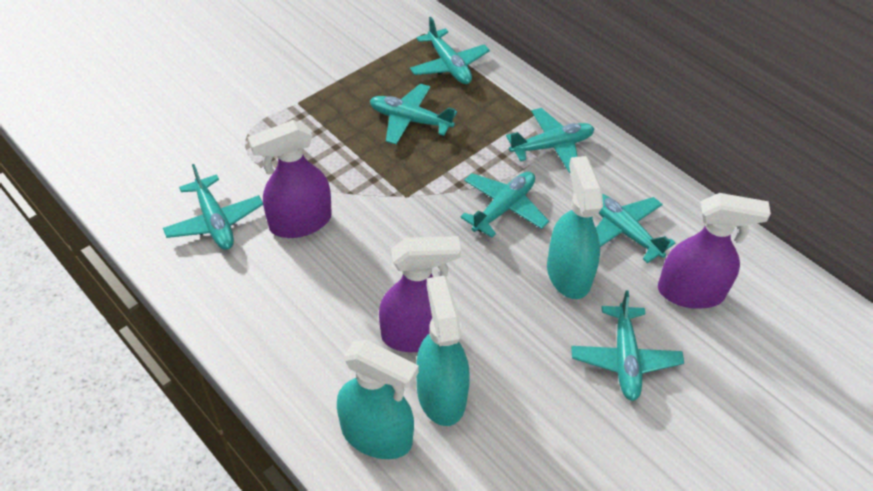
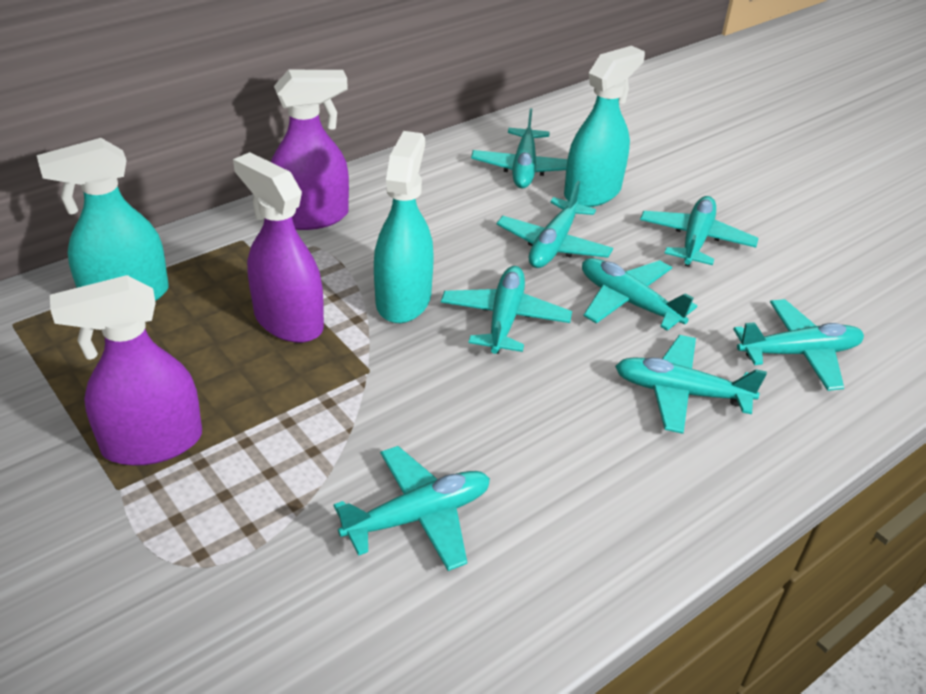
turquoise plane: 7 -> 8

